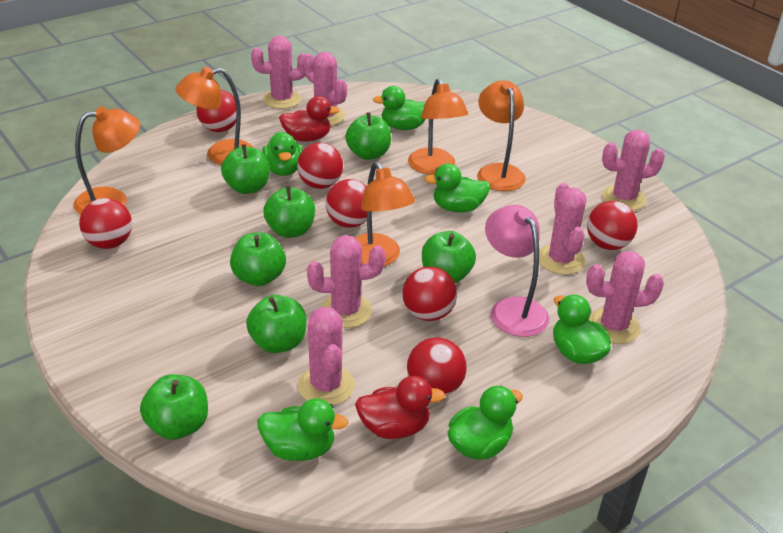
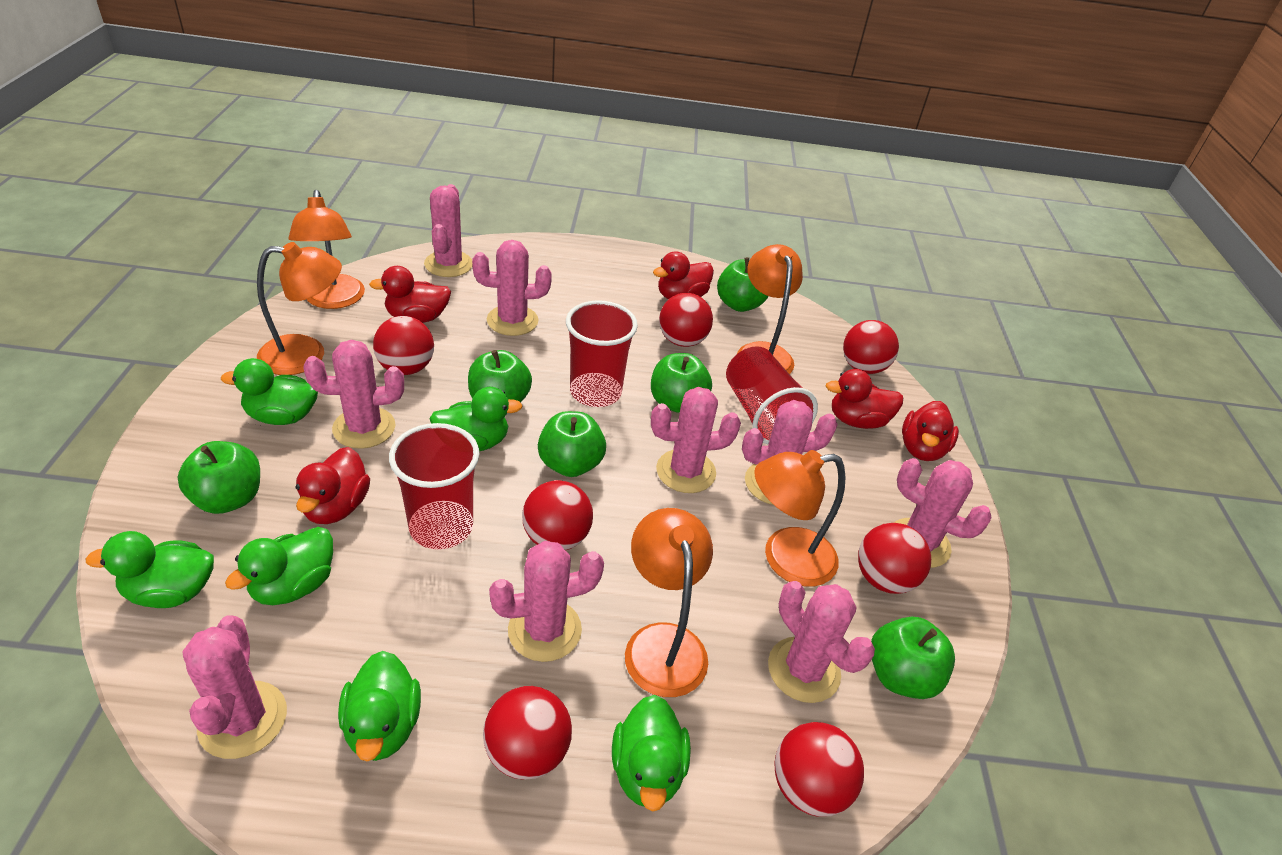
green apple: 7 -> 6
pink cactus: 7 -> 9
pink lamp: 1 -> 0
red cup: 0 -> 3
red duck: 2 -> 5

